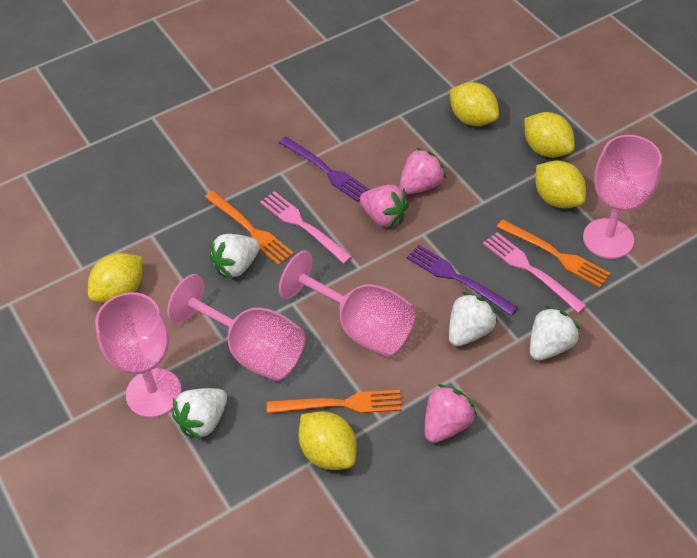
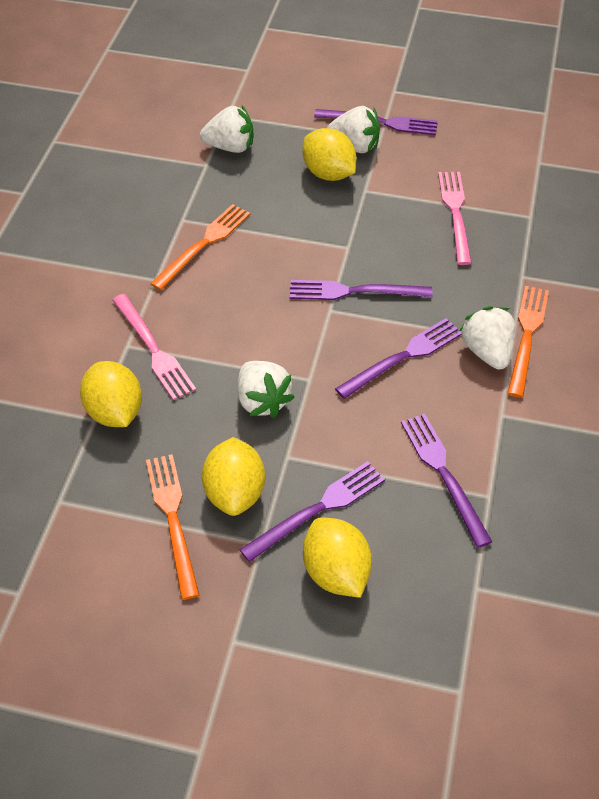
pink goblet: 4 -> 0
pink strawberry: 3 -> 0
purple fork: 2 -> 5
yellow lemon: 5 -> 4

